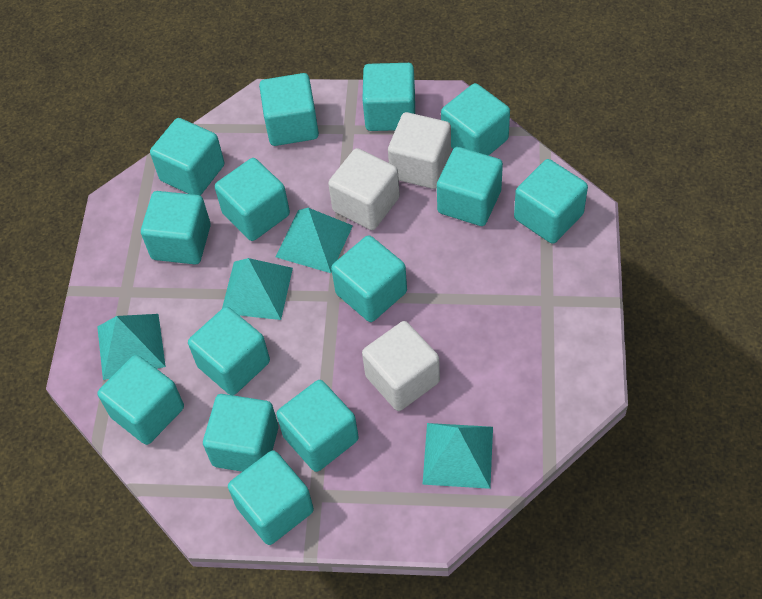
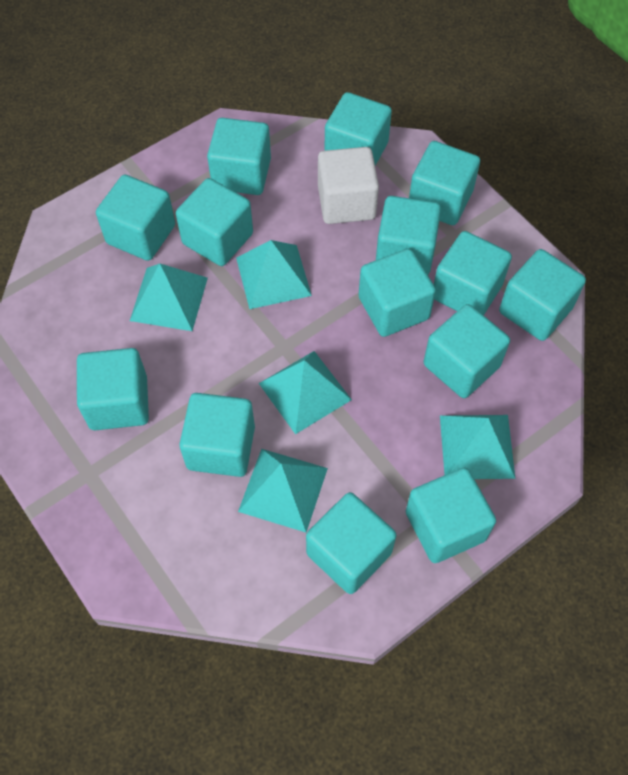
turquoise pyramid: 4 -> 5
white cube: 3 -> 1

